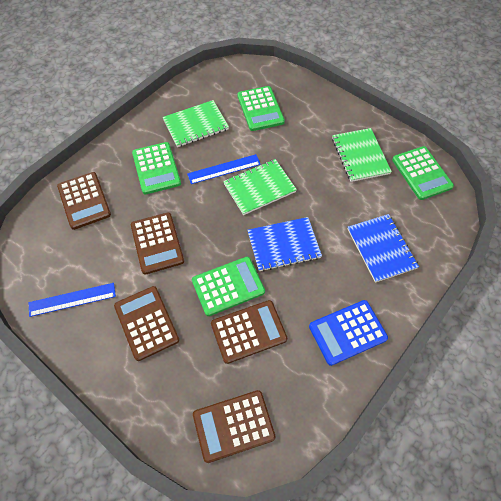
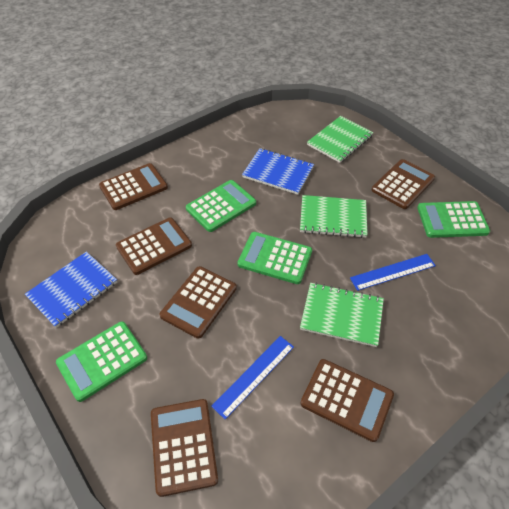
blue calculator: 1 -> 0
brown calculator: 5 -> 6

